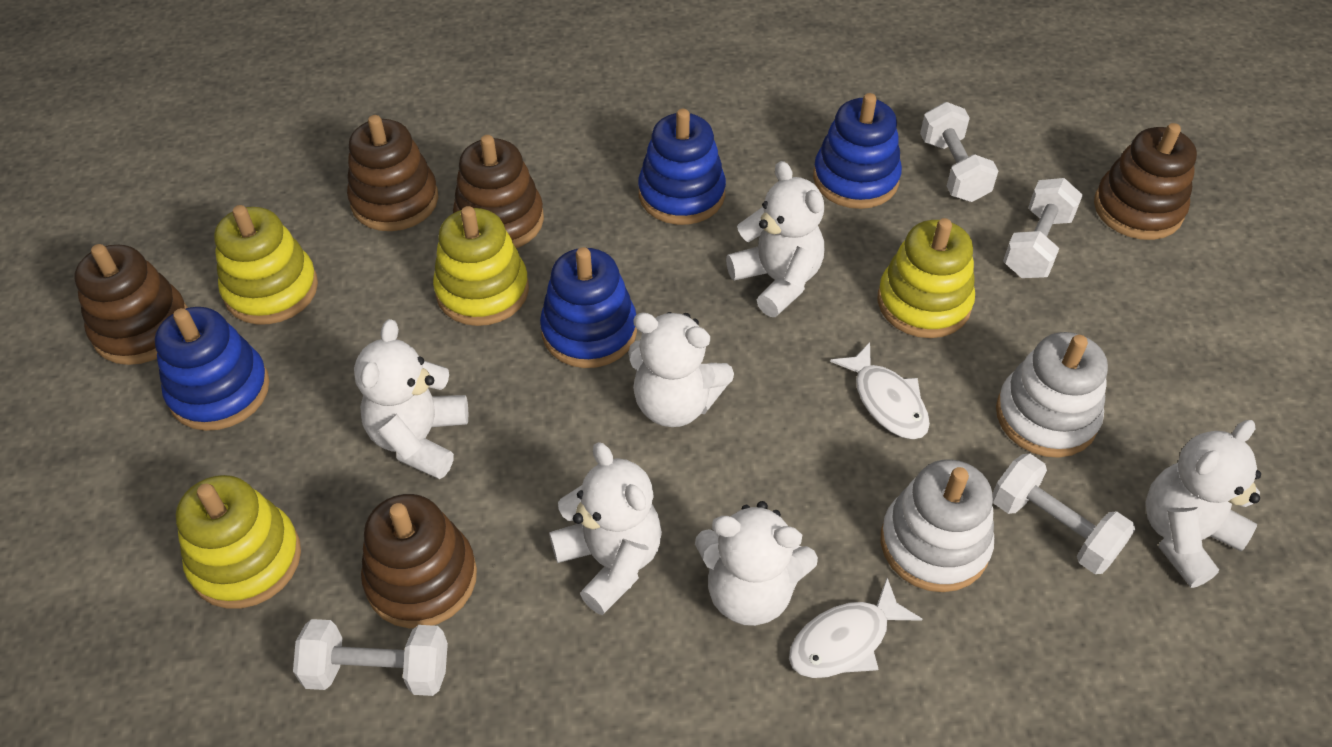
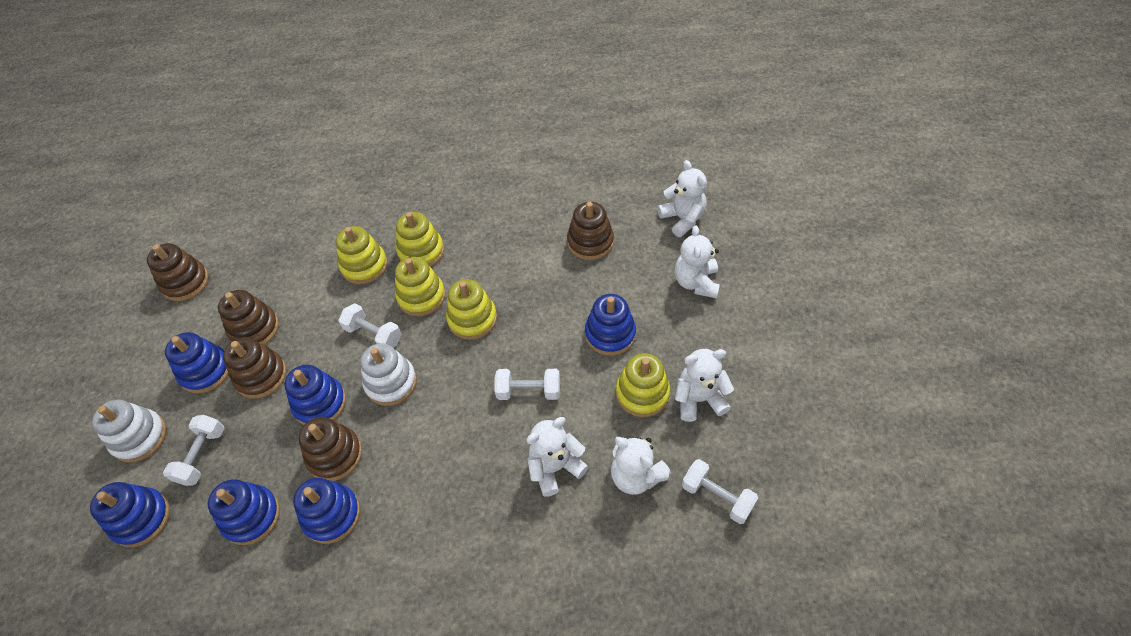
blue stacking toy: 4 -> 6
white fish: 2 -> 0
white teddy bear: 6 -> 5
yellow stacking toy: 4 -> 5

